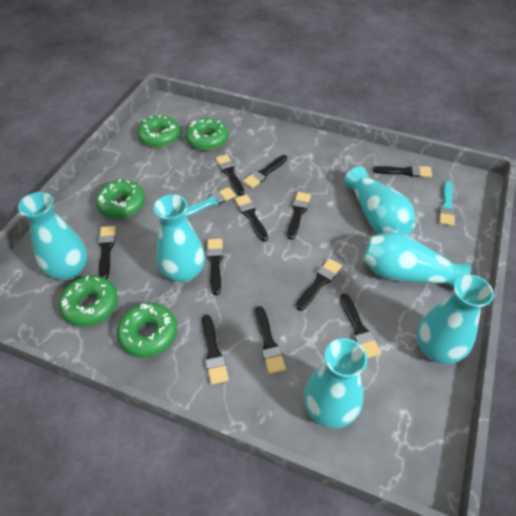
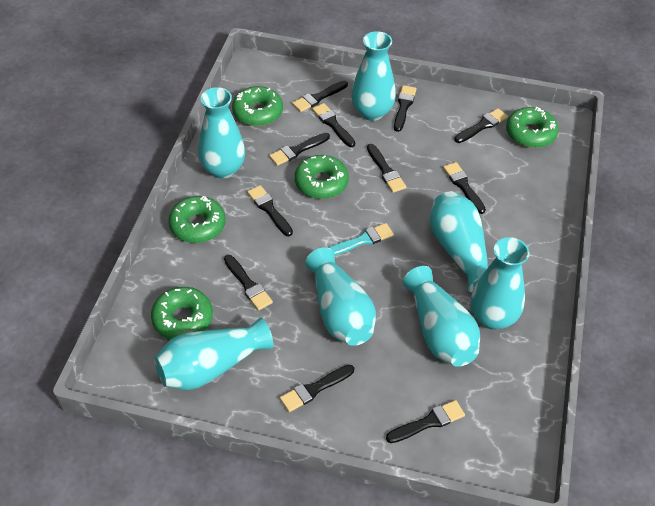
turquoise brush: 2 -> 1
turquoise vase: 6 -> 7

